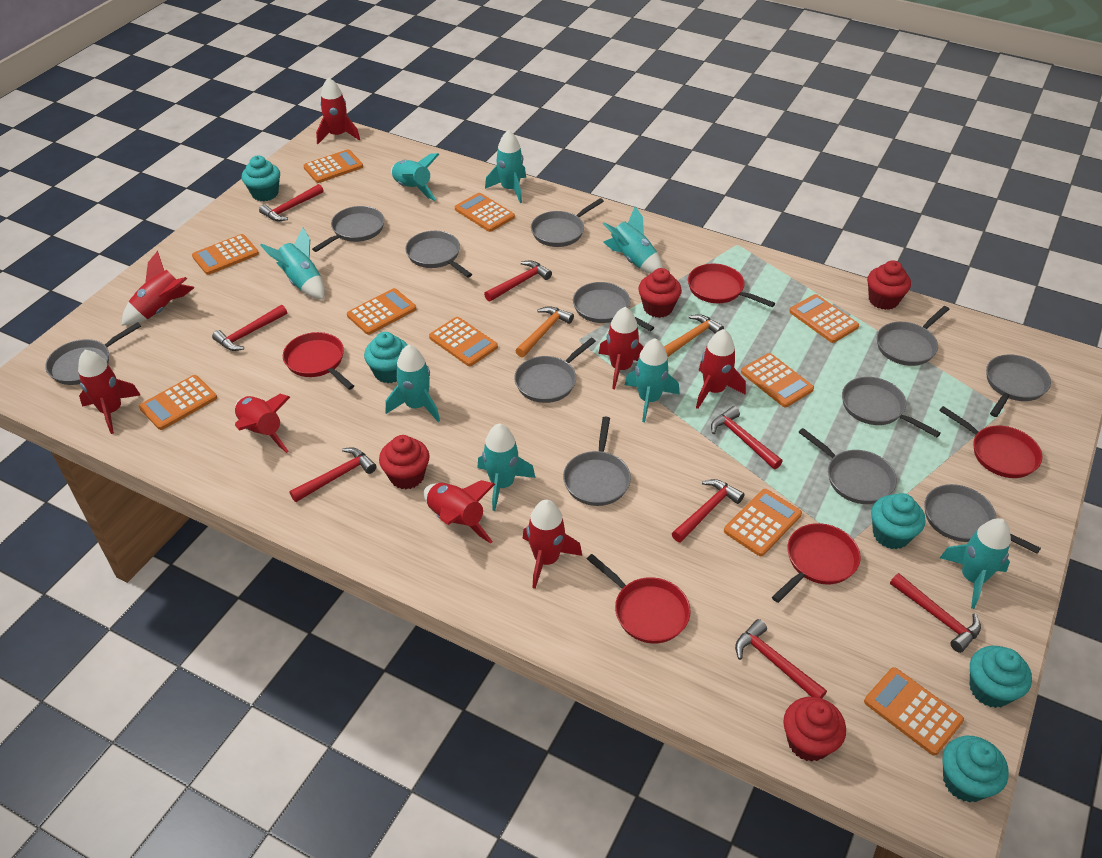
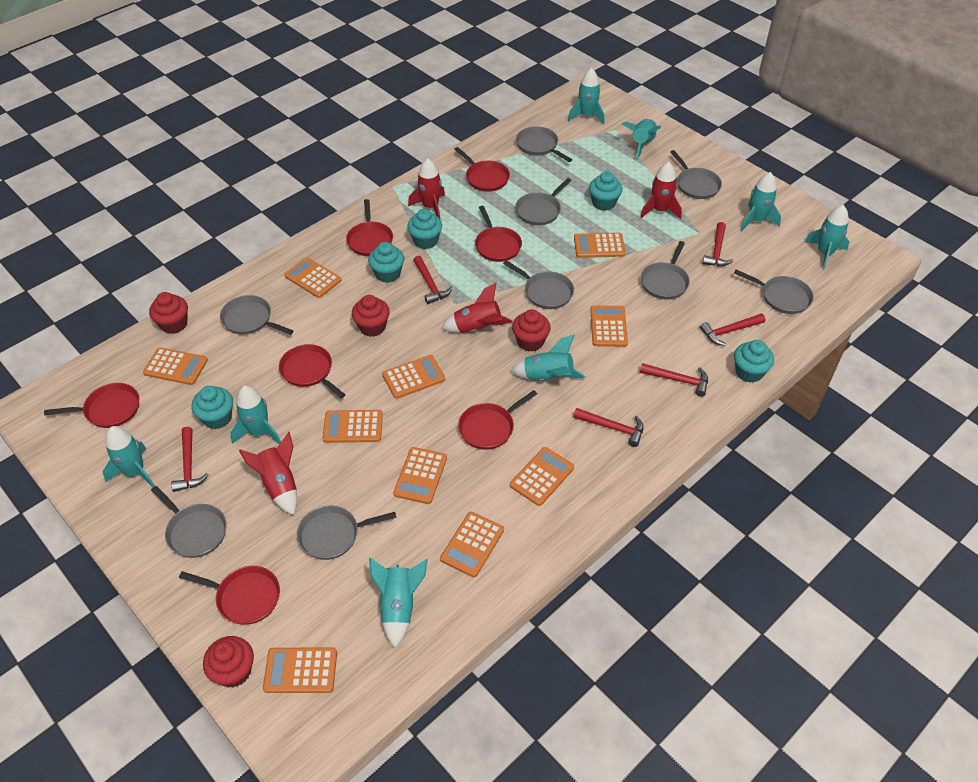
grey pan: 12 -> 9
orange hammer: 2 -> 0
red hammer: 8 -> 6
red pan: 5 -> 7
red rocket: 8 -> 4

